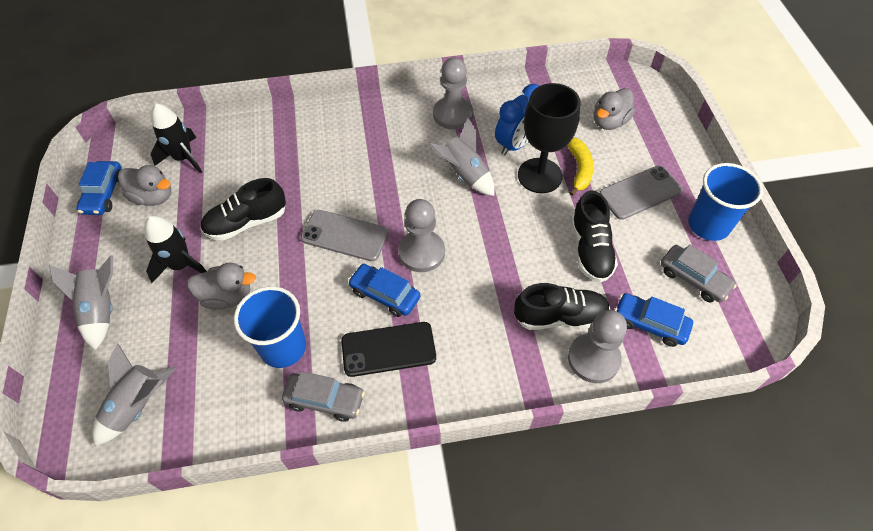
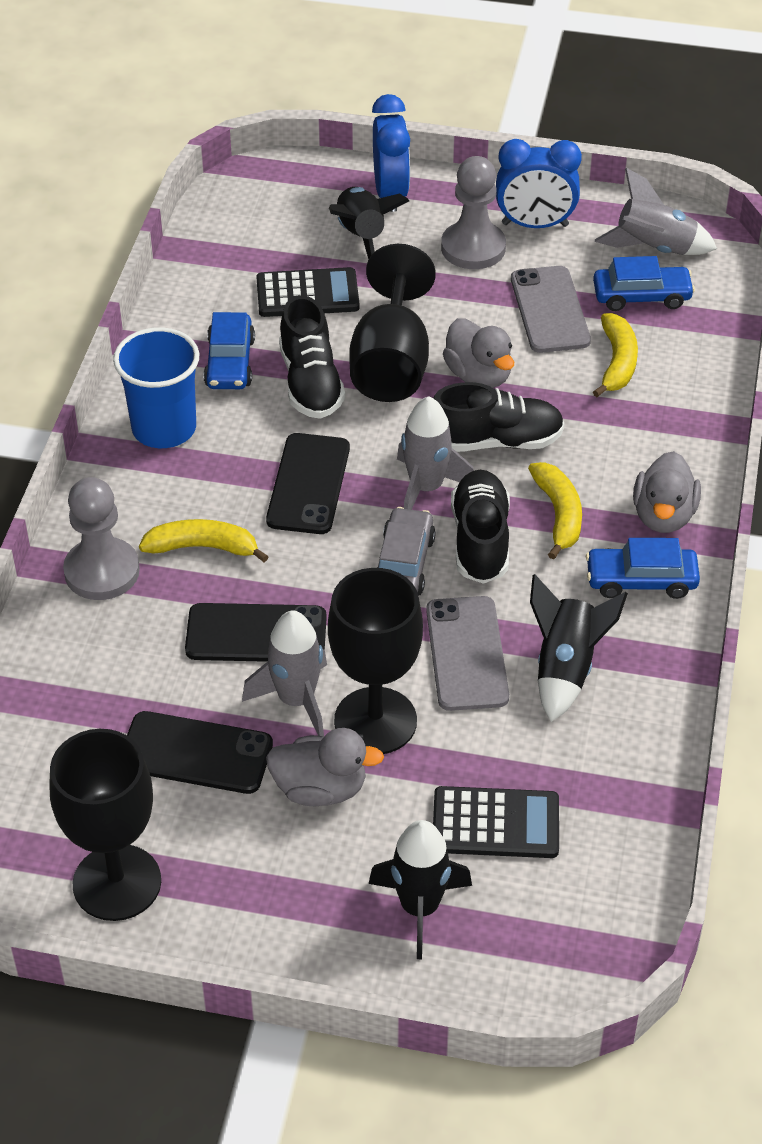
black calculator: 0 -> 2
black goblet: 1 -> 3
black phone: 1 -> 3
black rocket: 2 -> 3
blue clock: 1 -> 2
blue cup: 2 -> 1
grey car: 2 -> 1
grey pawn: 3 -> 2
yellow banana: 1 -> 3

